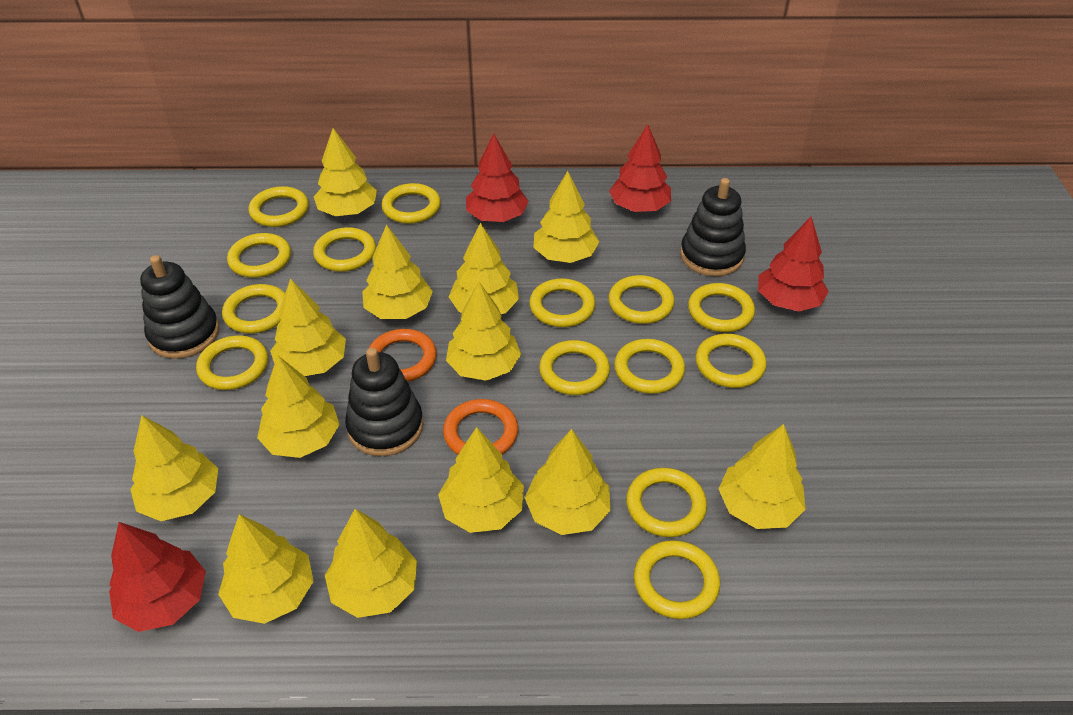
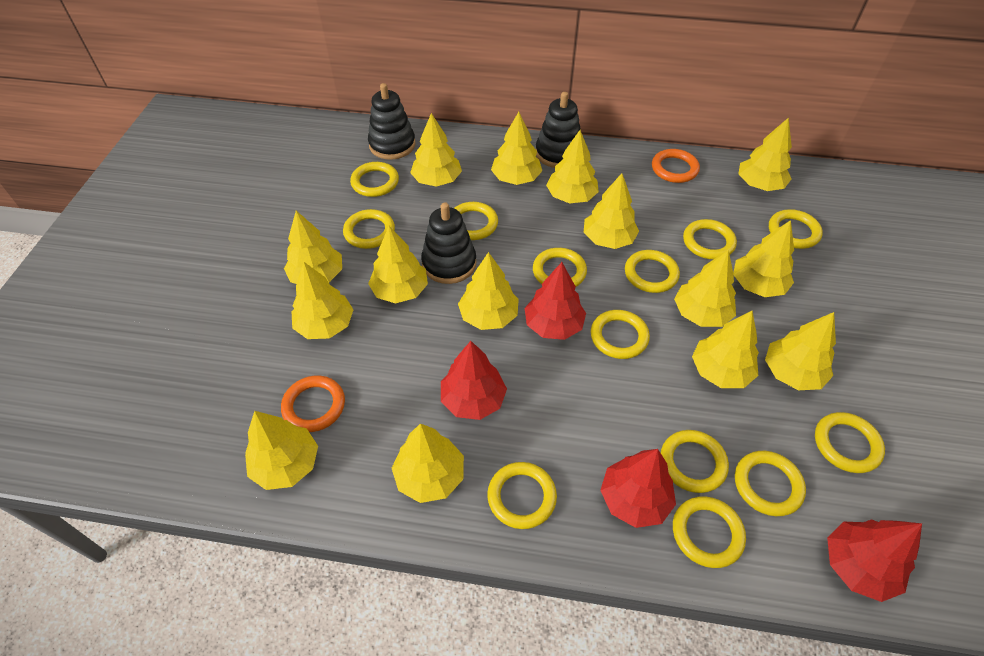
yellow ring: 14 -> 13
yellow tree: 13 -> 15

